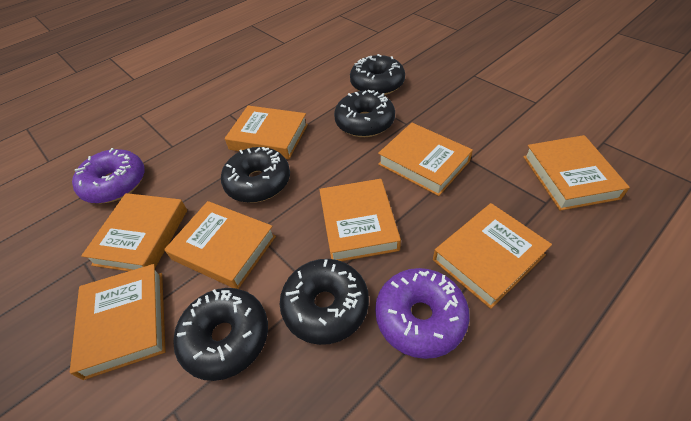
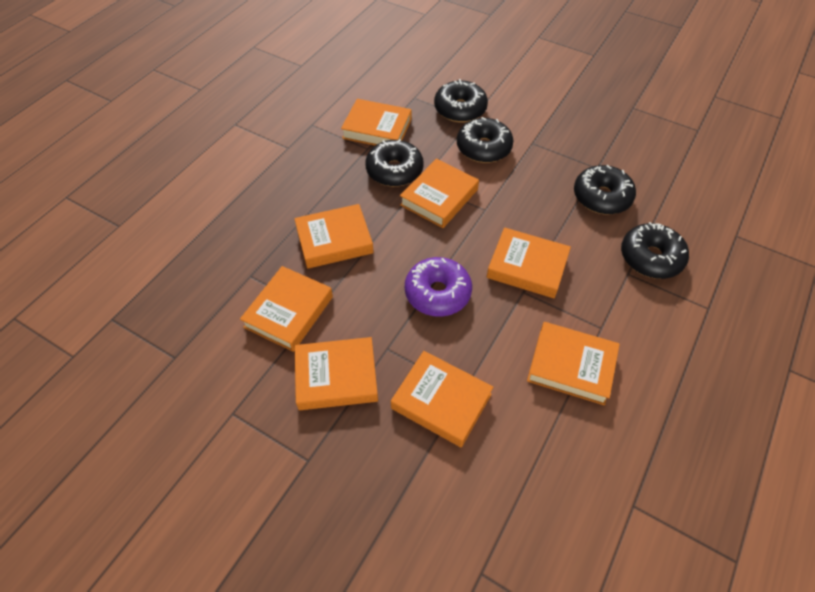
purple donut: 2 -> 1

